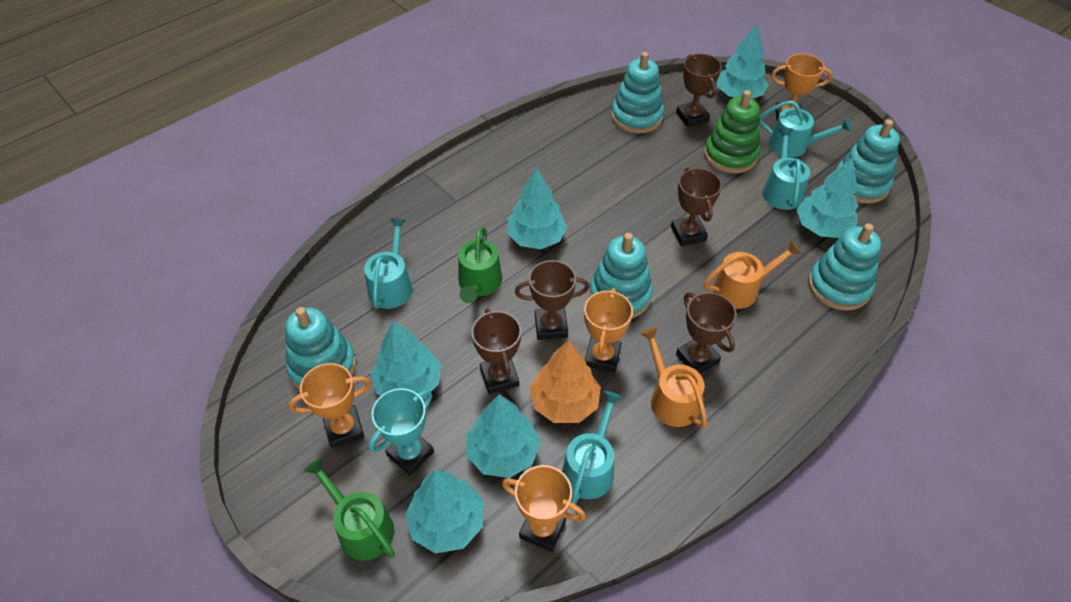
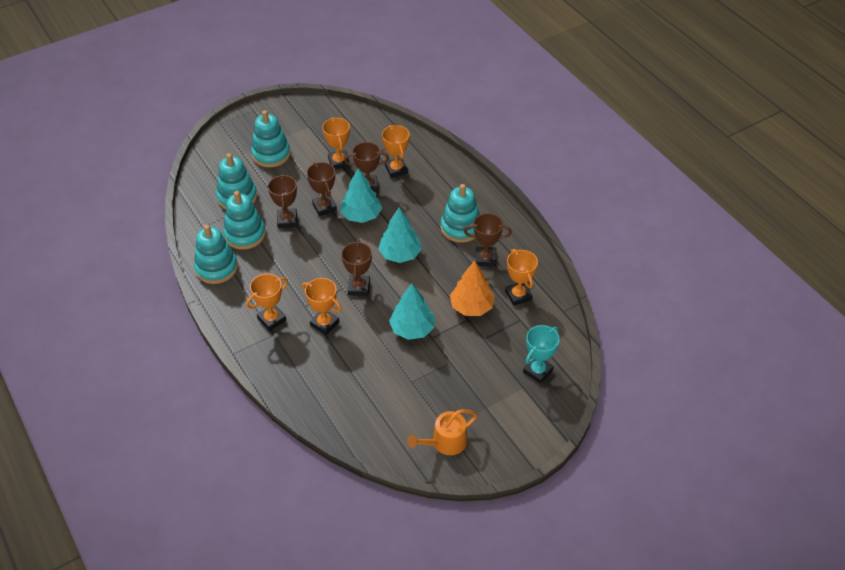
green stacking toy: 1 -> 0
green watering can: 2 -> 0
orange trophy: 4 -> 5
orange watering can: 2 -> 1
turquoise tree: 6 -> 3
turquoise watering can: 4 -> 0

